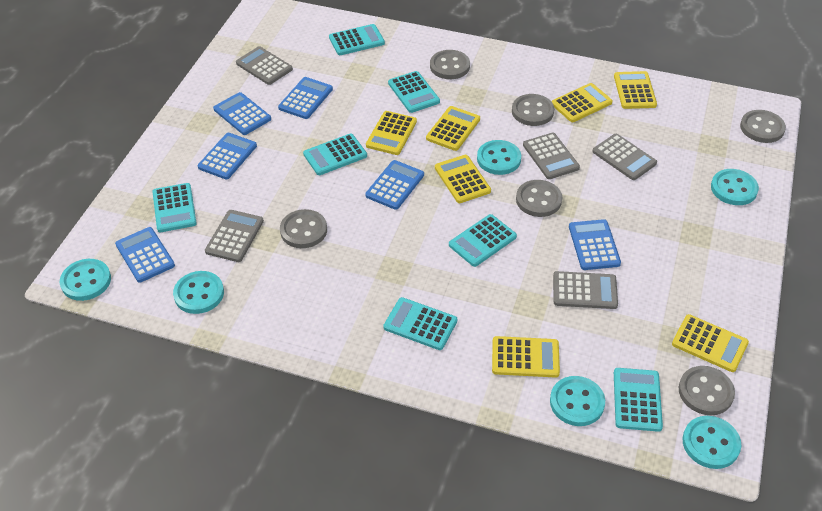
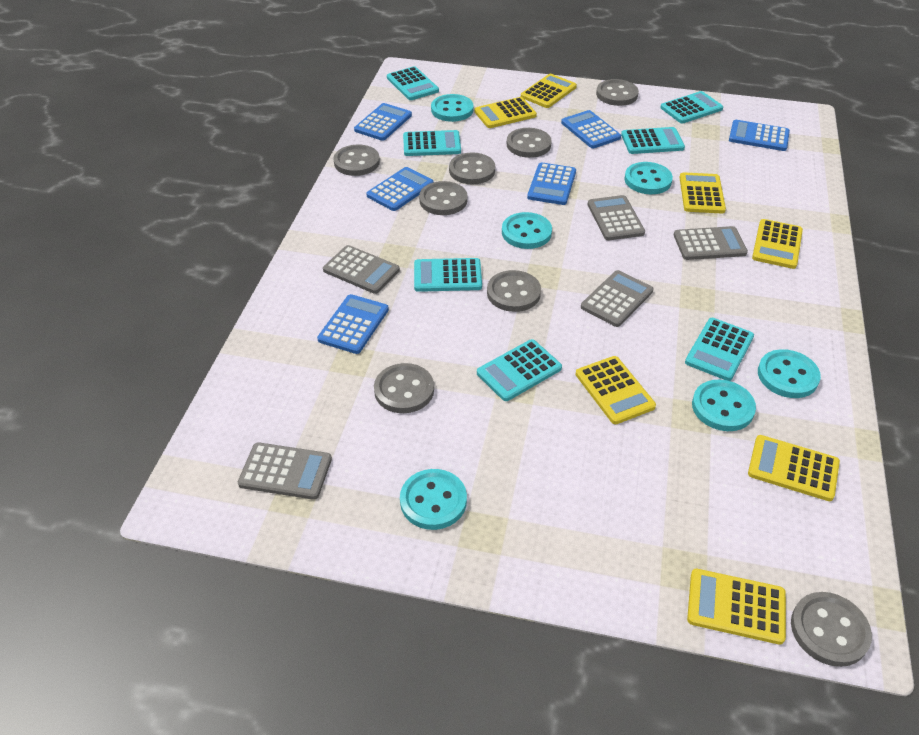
grey button: 6 -> 8

